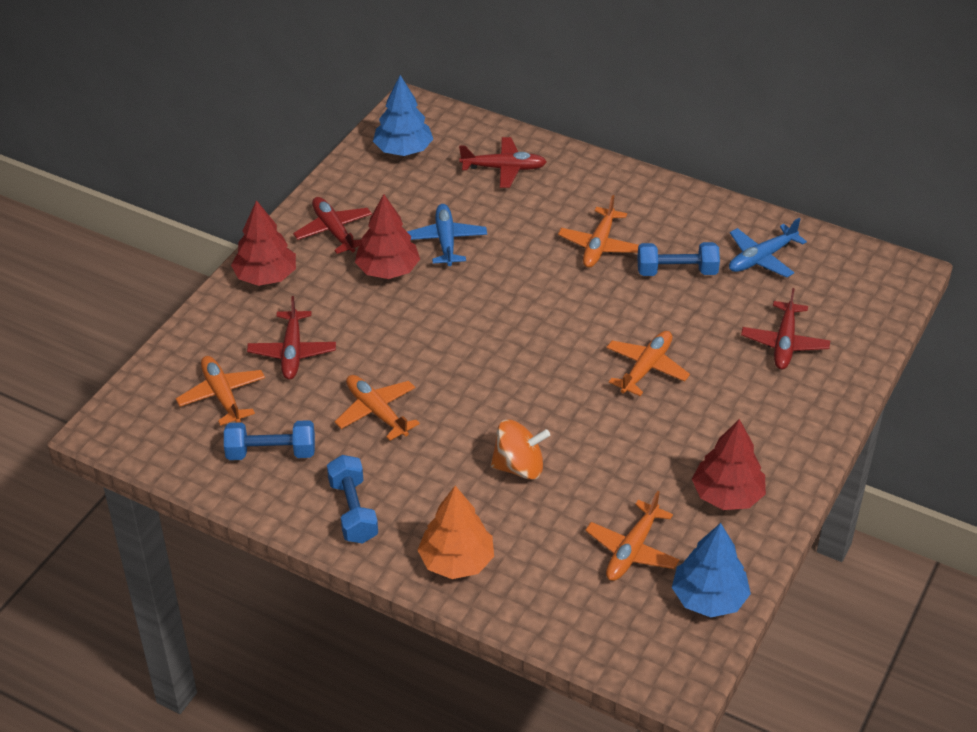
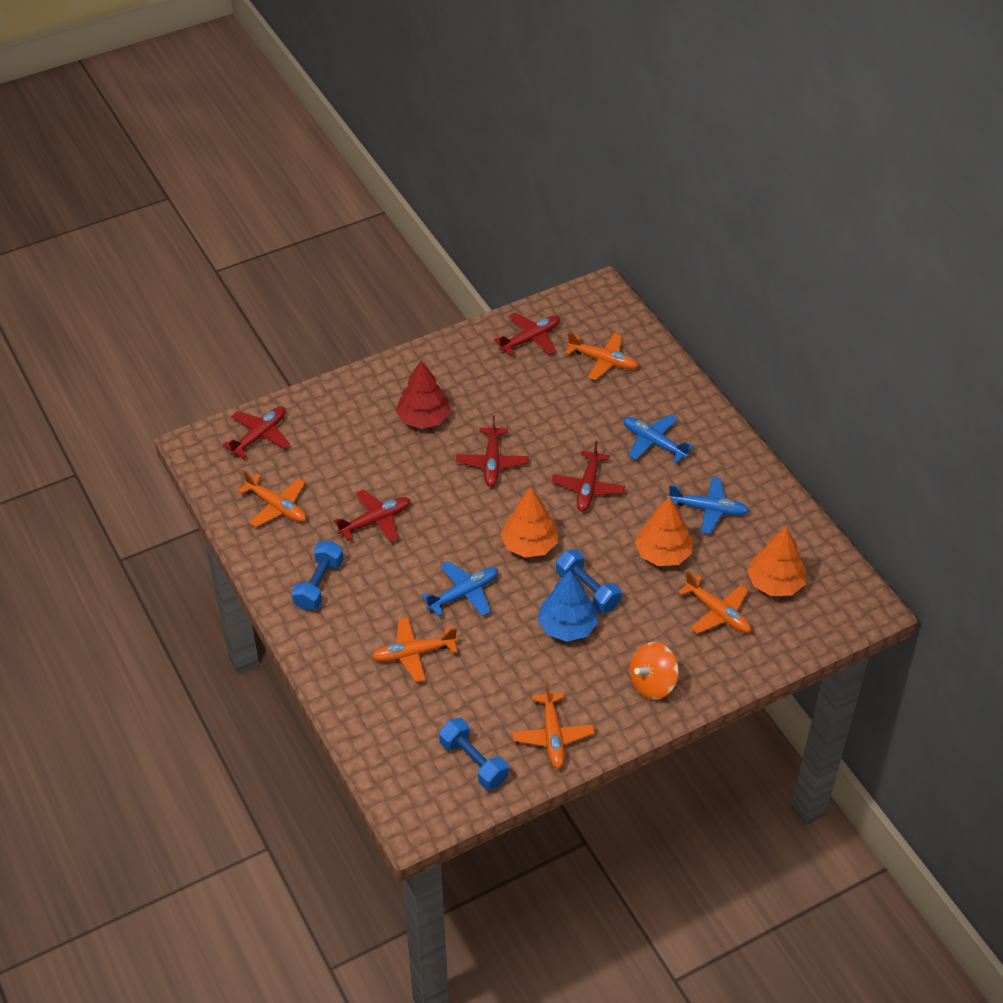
blue plane: 2 -> 3
blue tree: 2 -> 1
orange tree: 1 -> 3
red plane: 4 -> 5
red tree: 3 -> 1

